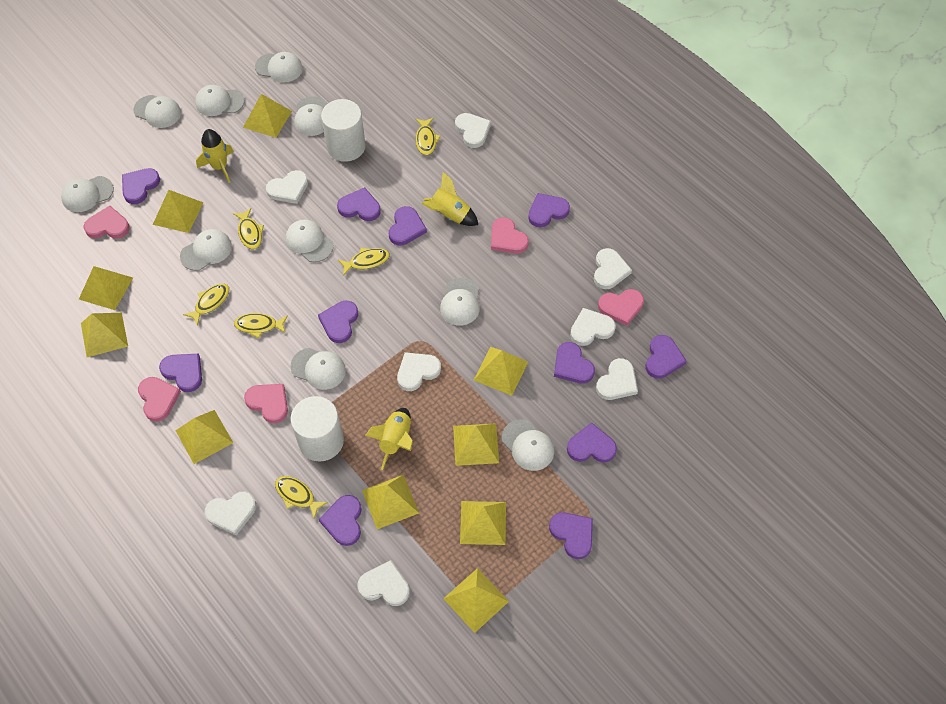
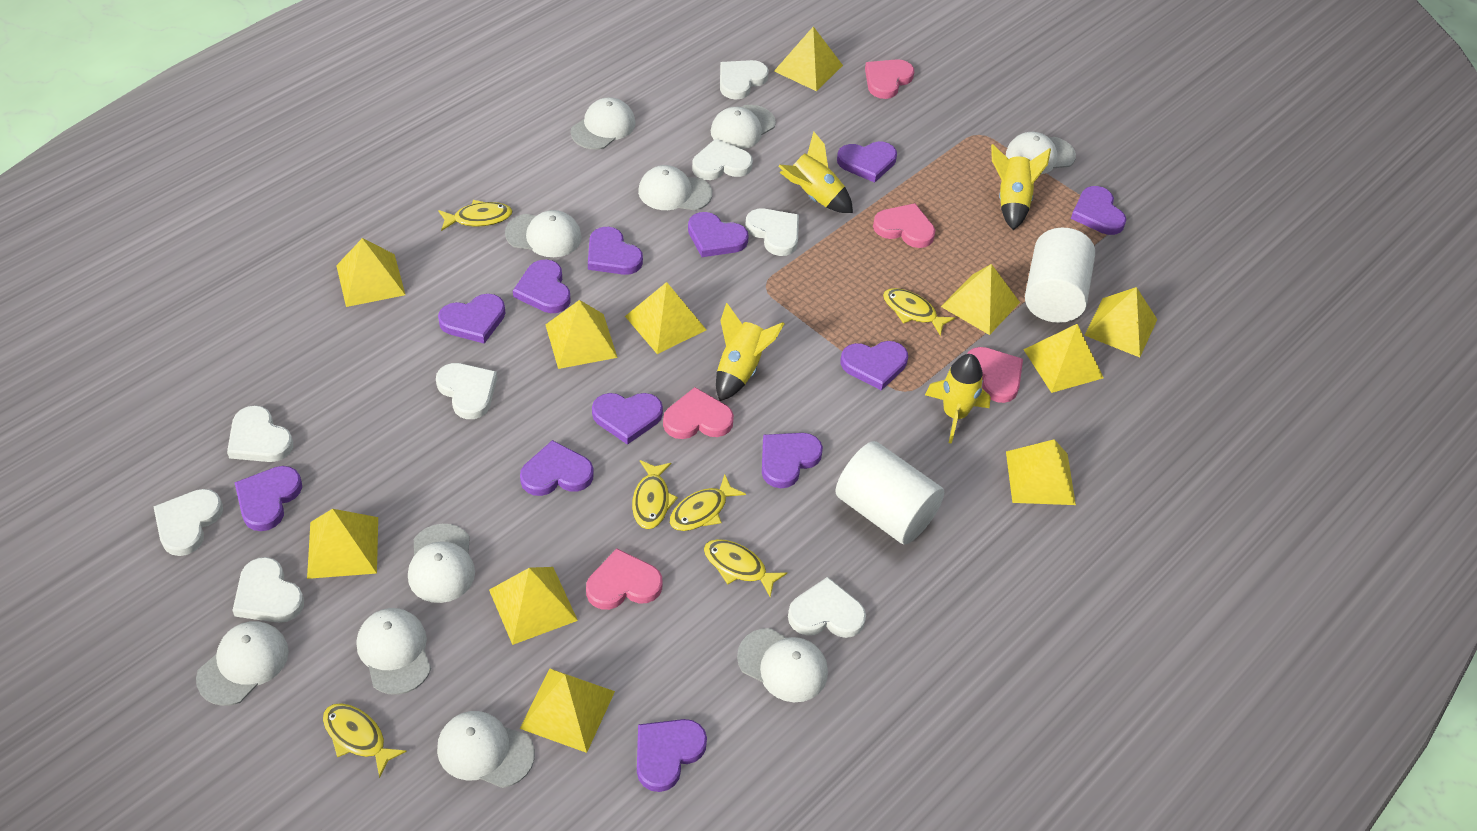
purple heart: 11 -> 12
yellow pyramid: 10 -> 11
yellow rocket: 3 -> 4

